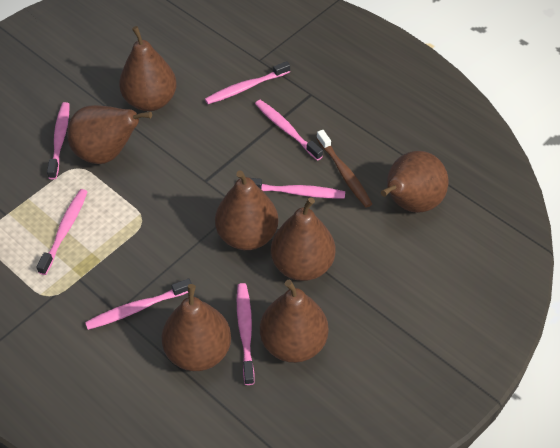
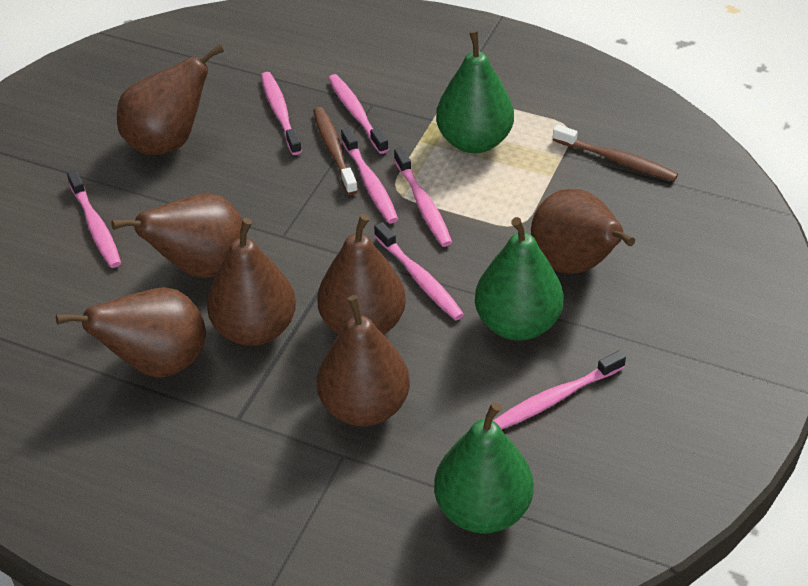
brown toothbrush: 1 -> 2
green pear: 0 -> 3

